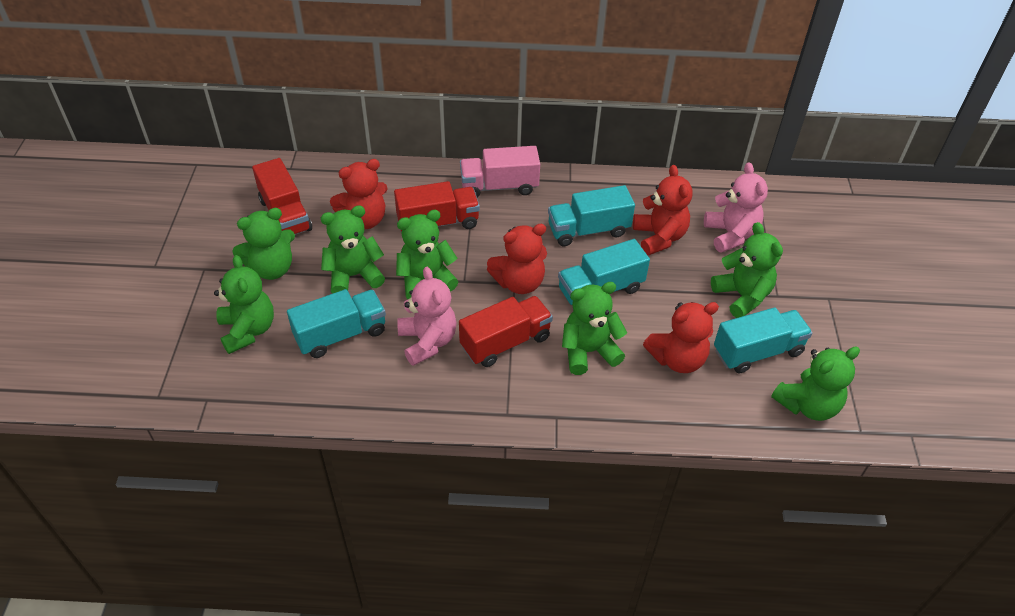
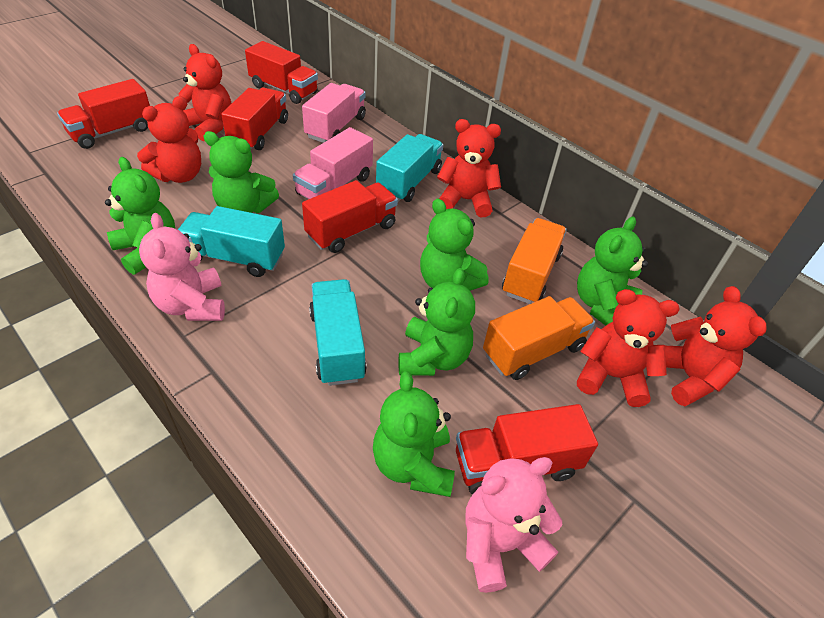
green teddy bear: 7 -> 6
orange truck: 0 -> 2
pink truck: 1 -> 2
red teddy bear: 4 -> 5
red truck: 3 -> 5
turquoise truck: 4 -> 3

